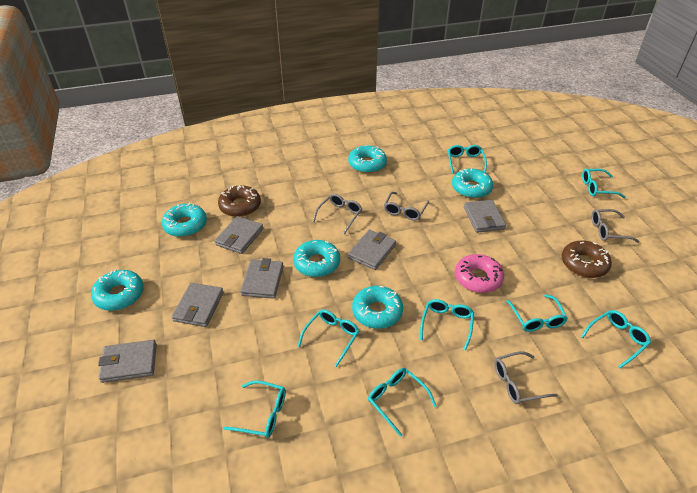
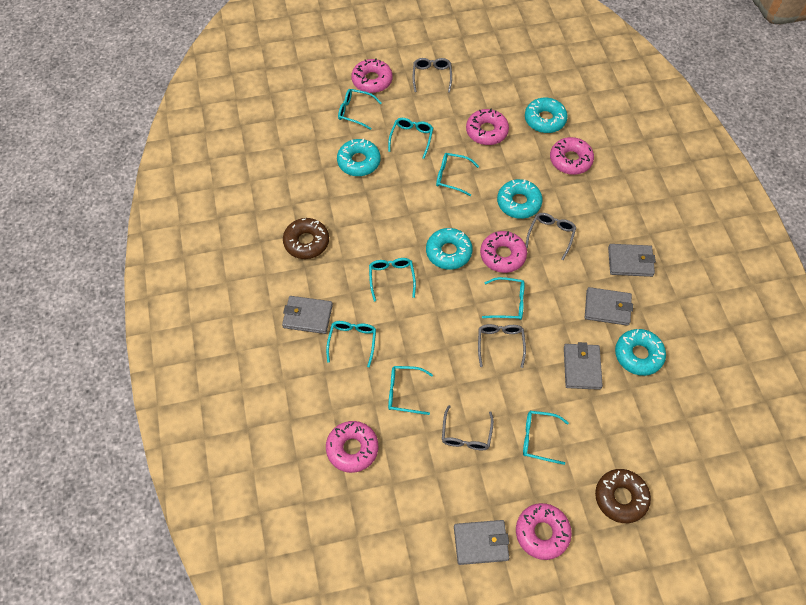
grey wallet: 6 -> 5
pink donut: 1 -> 6
turquoise donut: 6 -> 5

